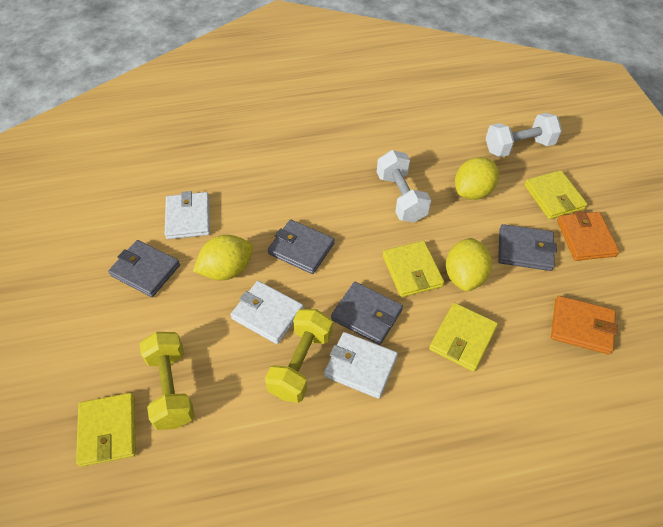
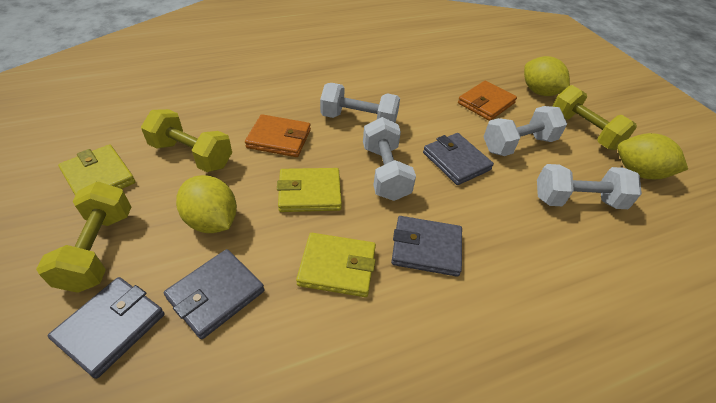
white dumbbell: 2 -> 4
white wallet: 3 -> 0
yellow dumbbell: 2 -> 3
yellow wallet: 4 -> 3

